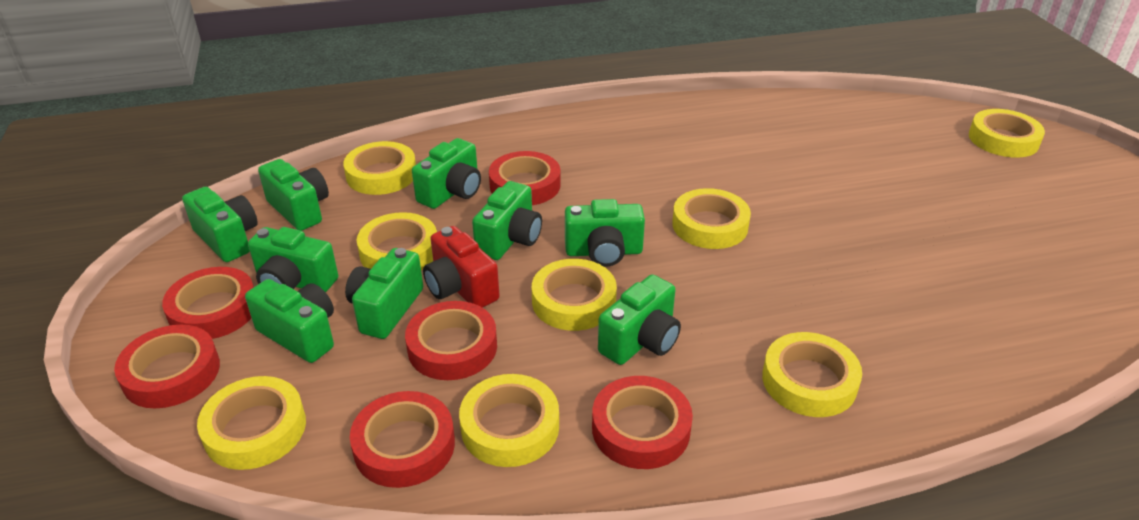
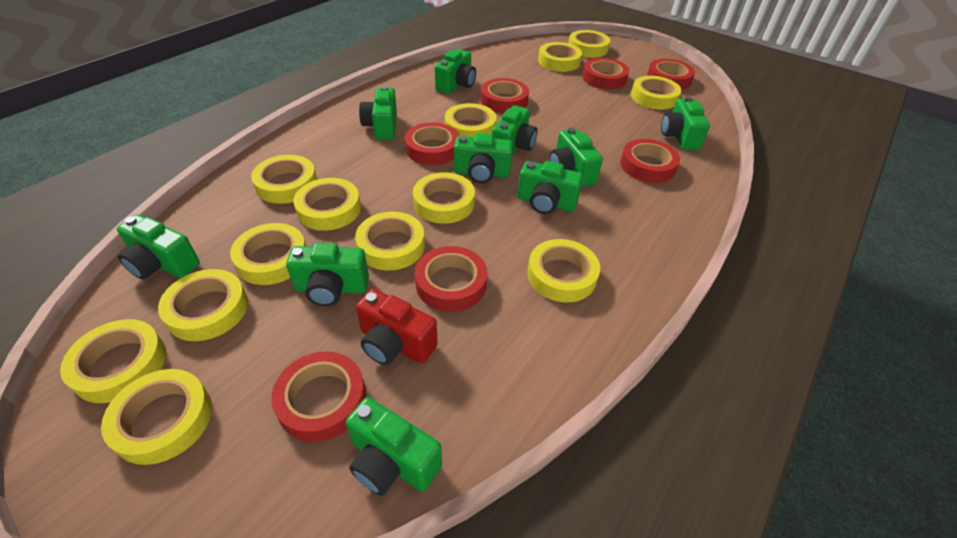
green camera: 9 -> 10
red tape: 6 -> 7
yellow tape: 8 -> 13

